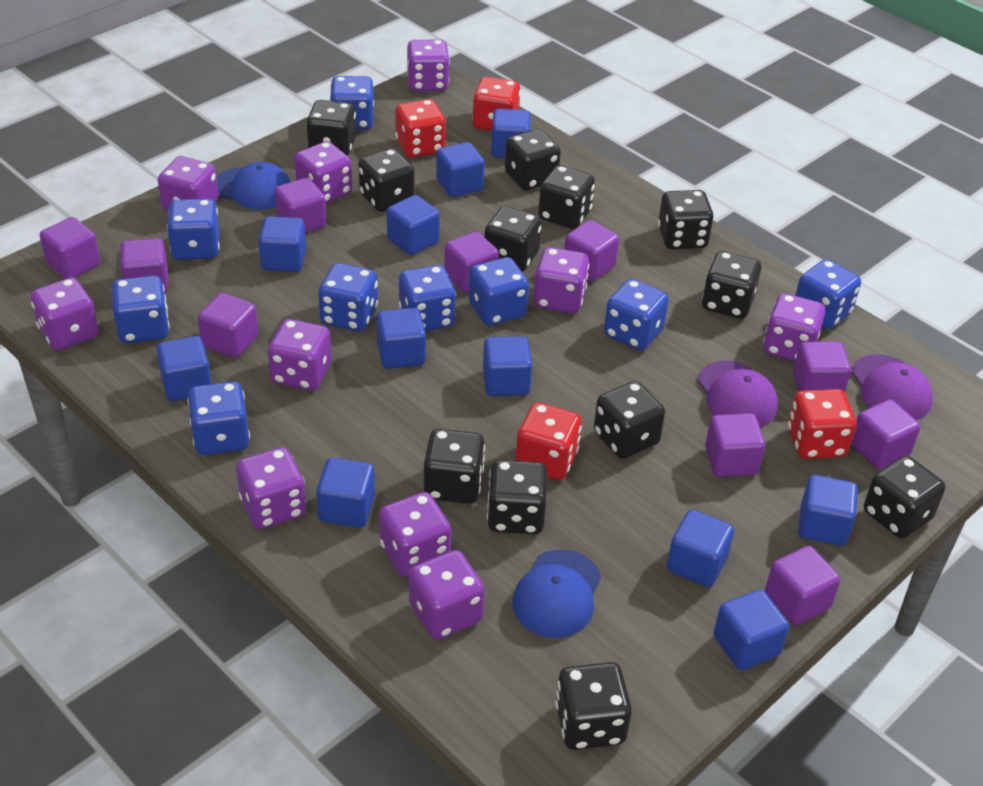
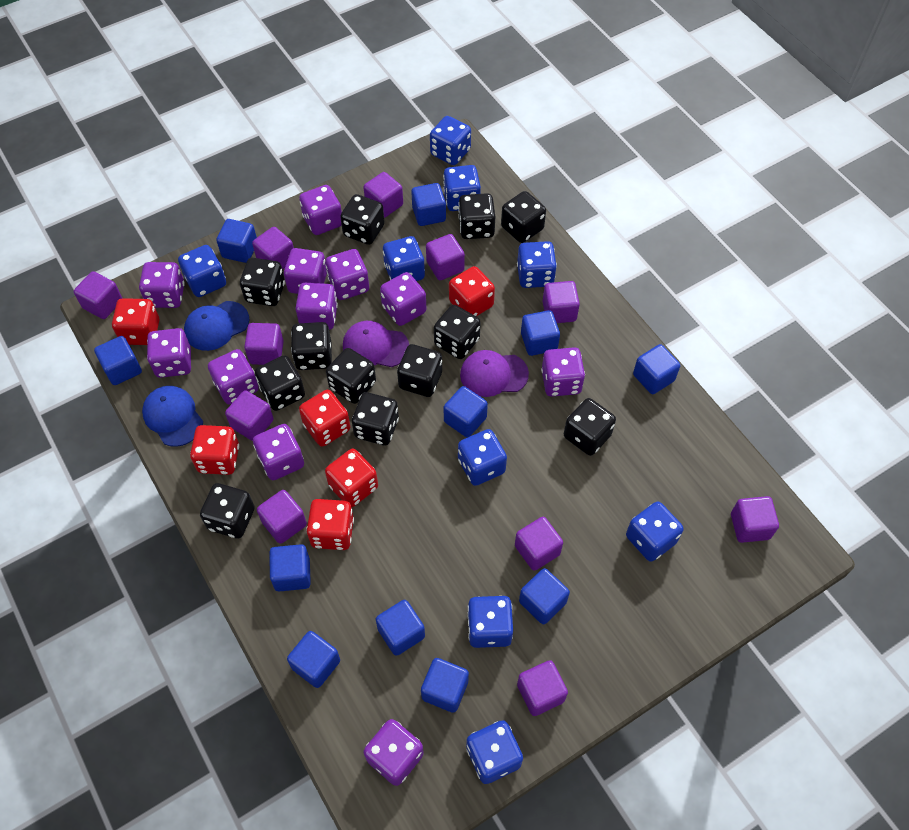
purple cube: 10 -> 11
purple dice: 10 -> 11
red dice: 4 -> 6

